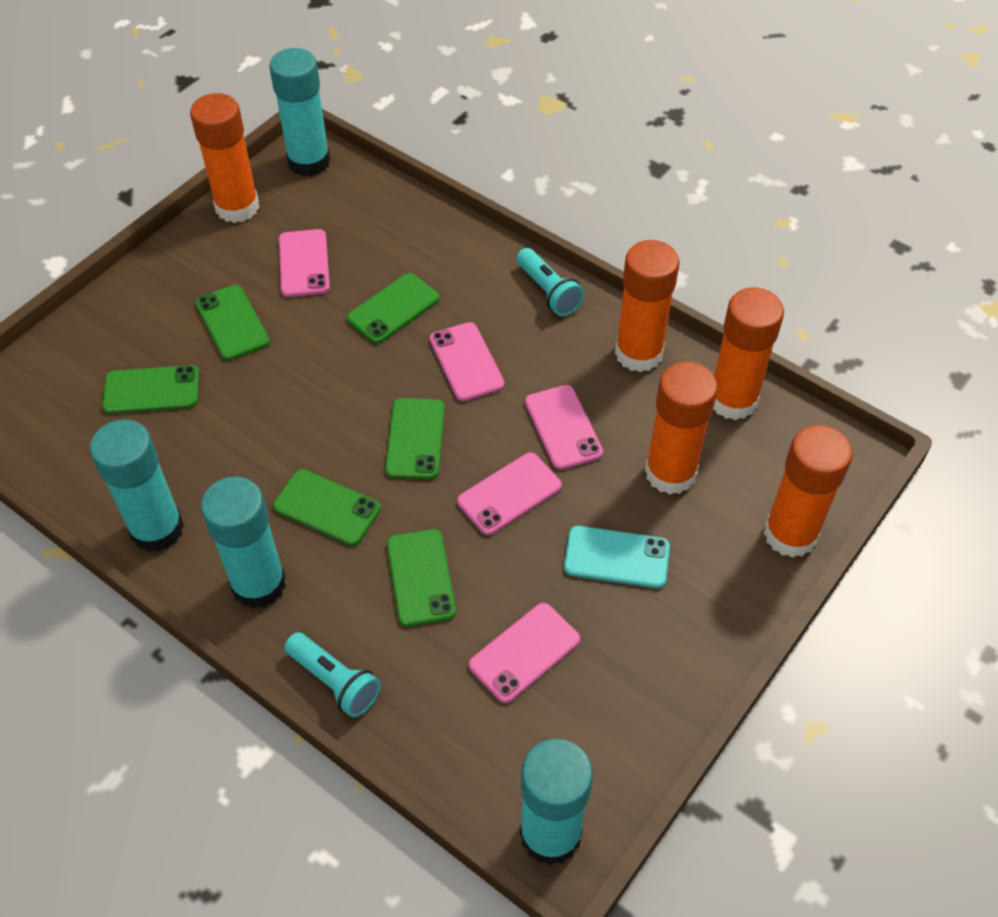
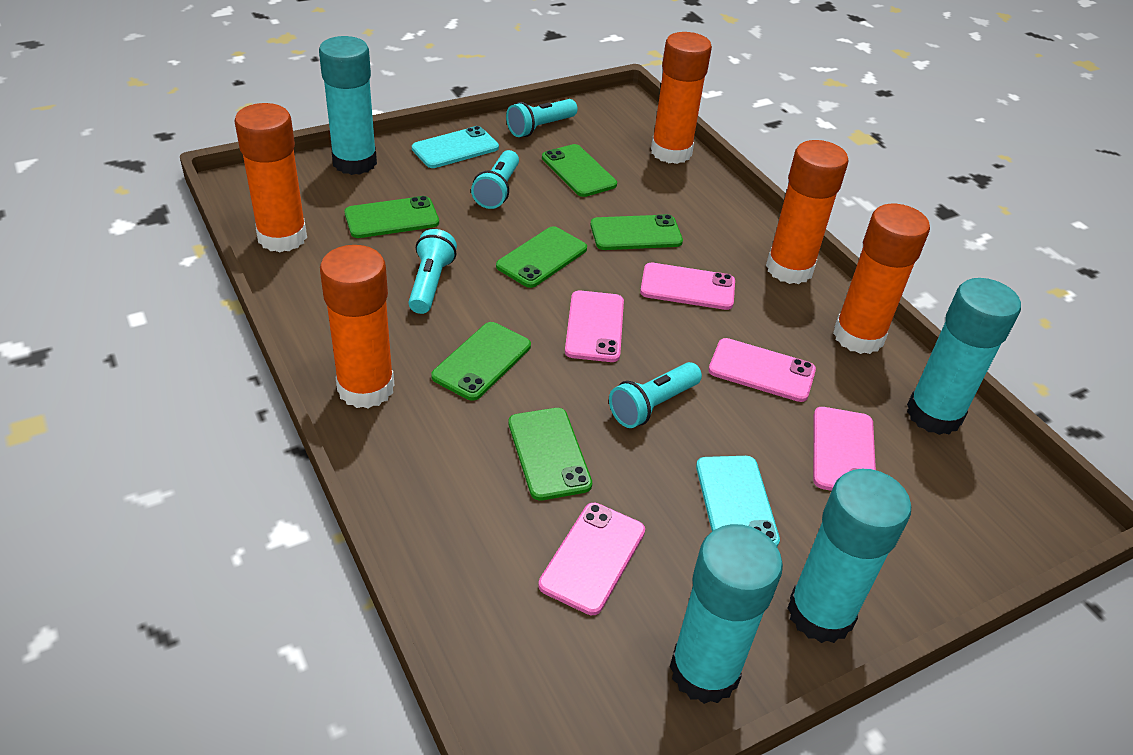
turquoise flashlight: 2 -> 4
turquoise phone: 1 -> 2

